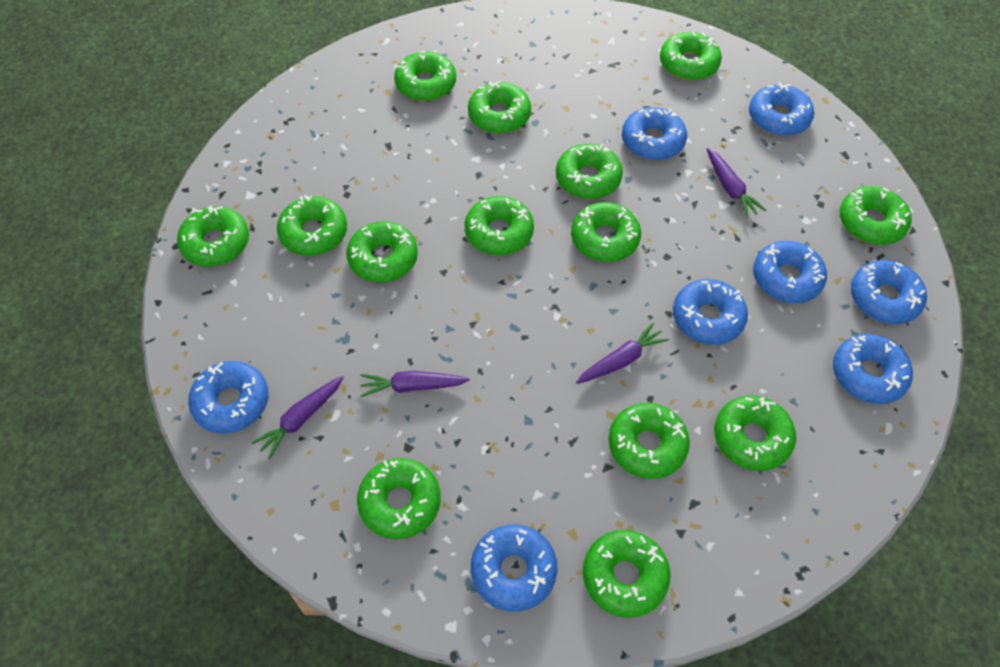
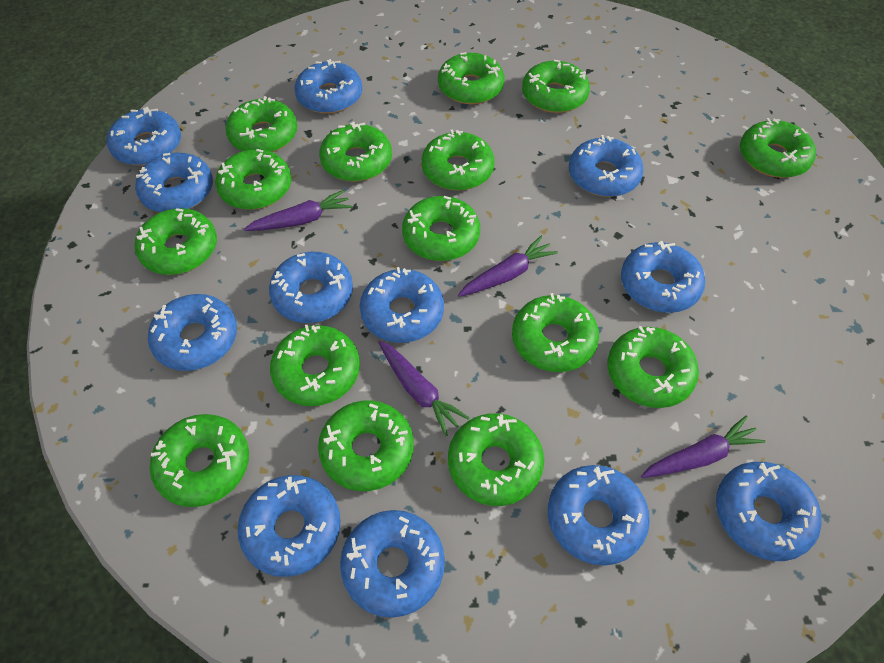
blue donut: 8 -> 12
green donut: 14 -> 15

